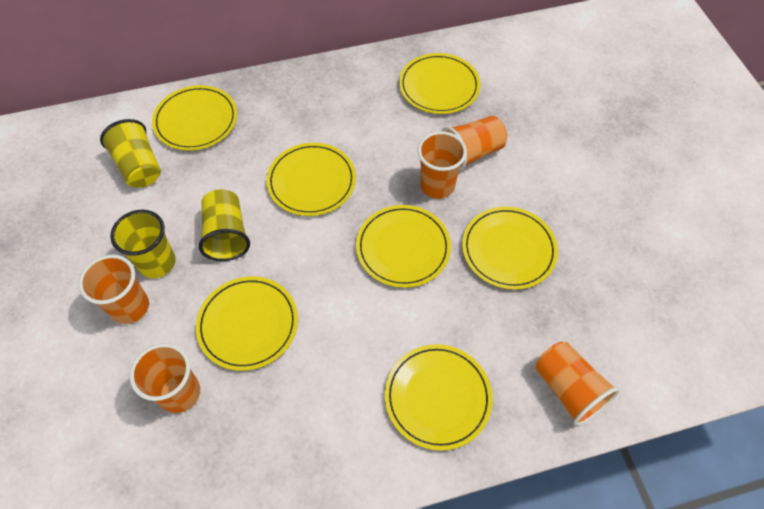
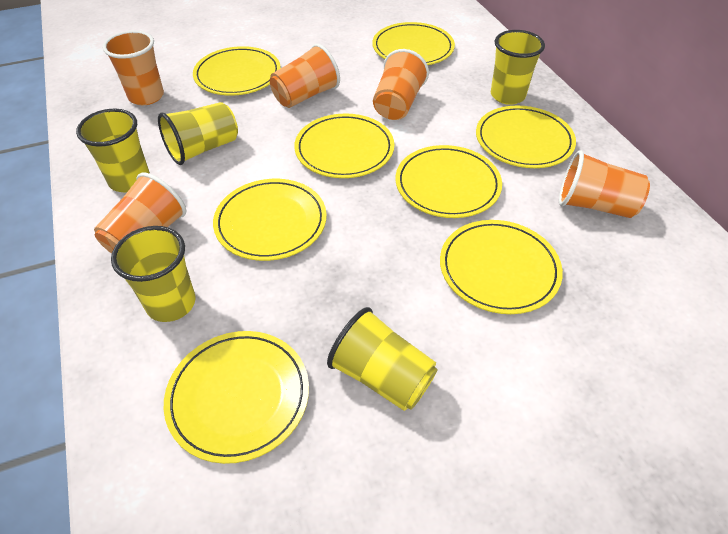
yellow cup: 3 -> 5
yellow plate: 7 -> 8

